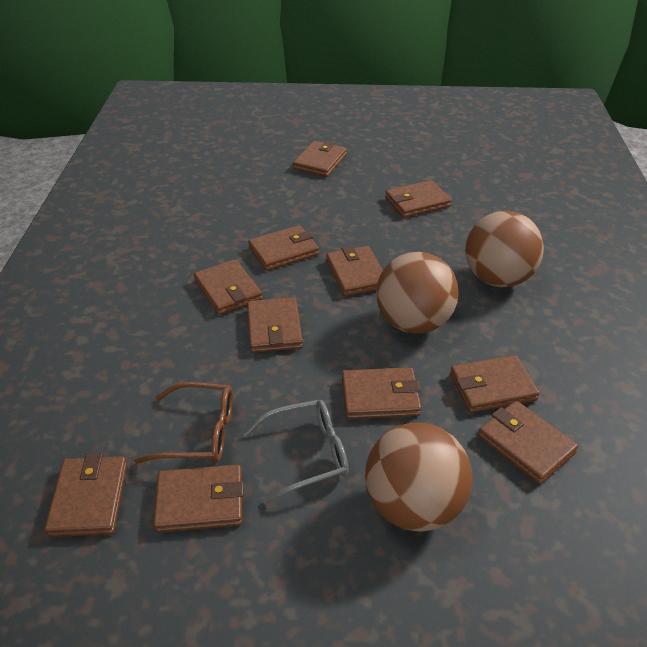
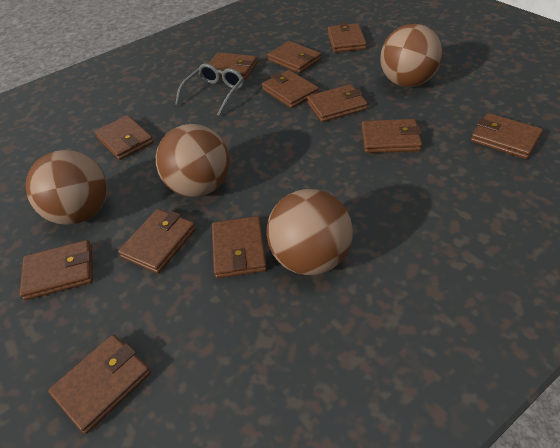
brown ball: 3 -> 4
brown glasses: 1 -> 0
brown wallet: 11 -> 12

